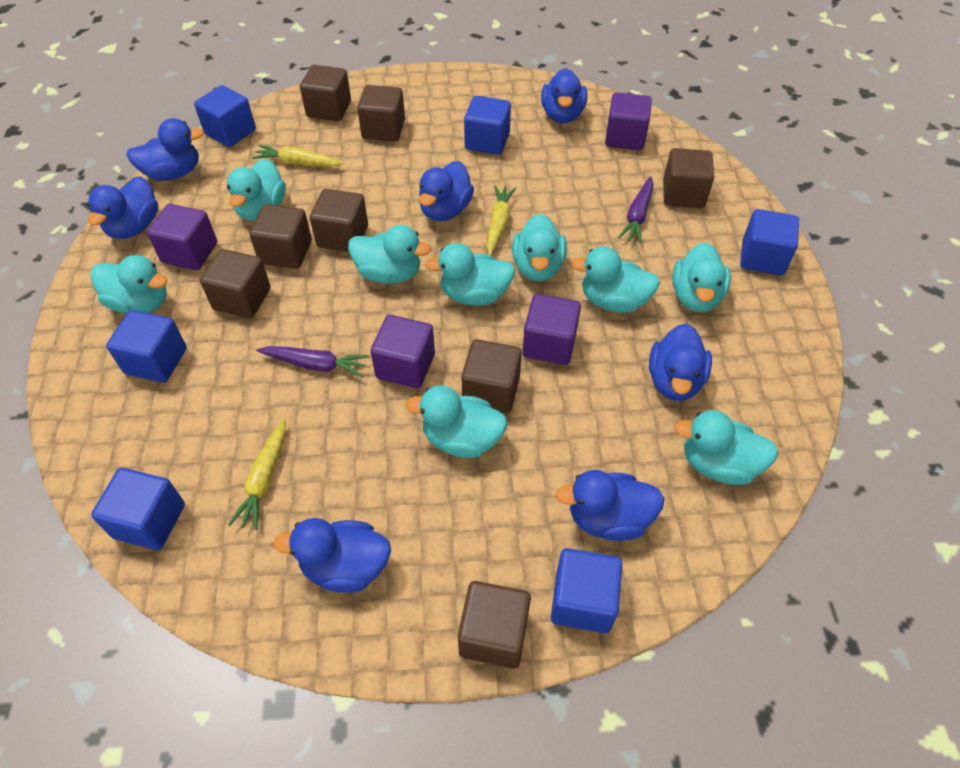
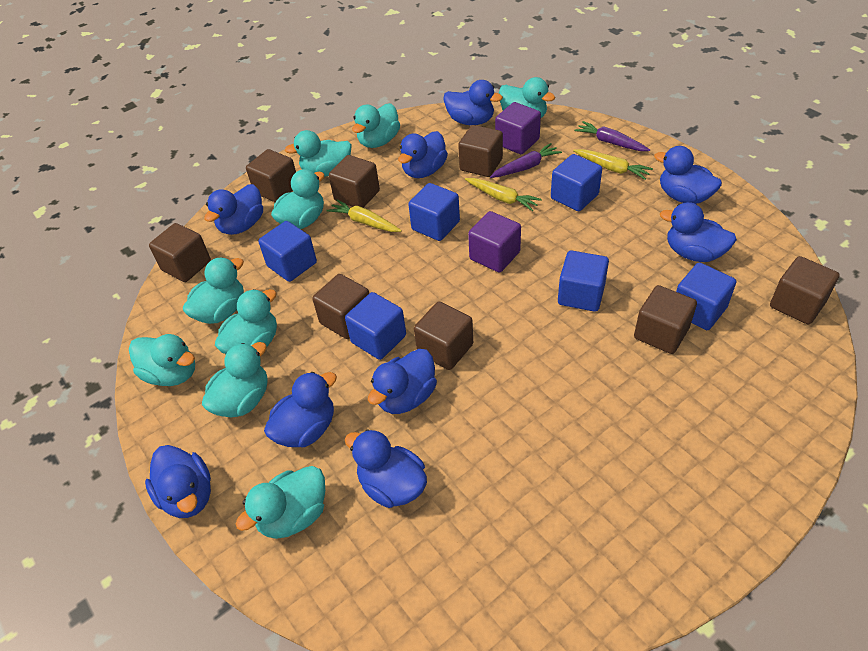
blue duck: 7 -> 9
purple cube: 4 -> 2

